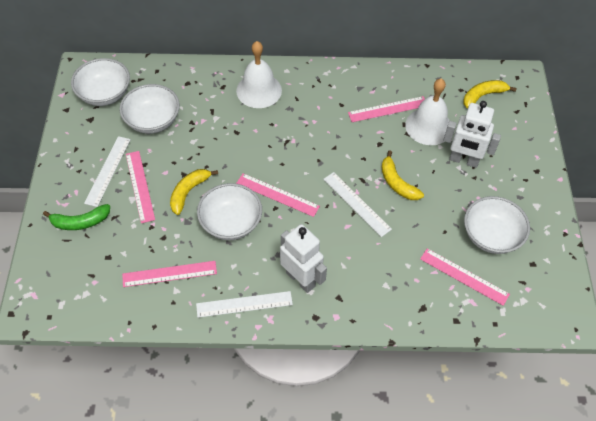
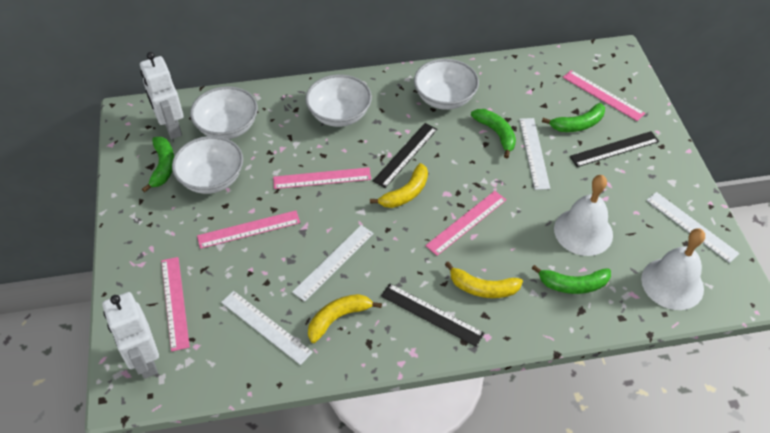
black ruler: 0 -> 3
green banana: 1 -> 4
white ruler: 3 -> 4

